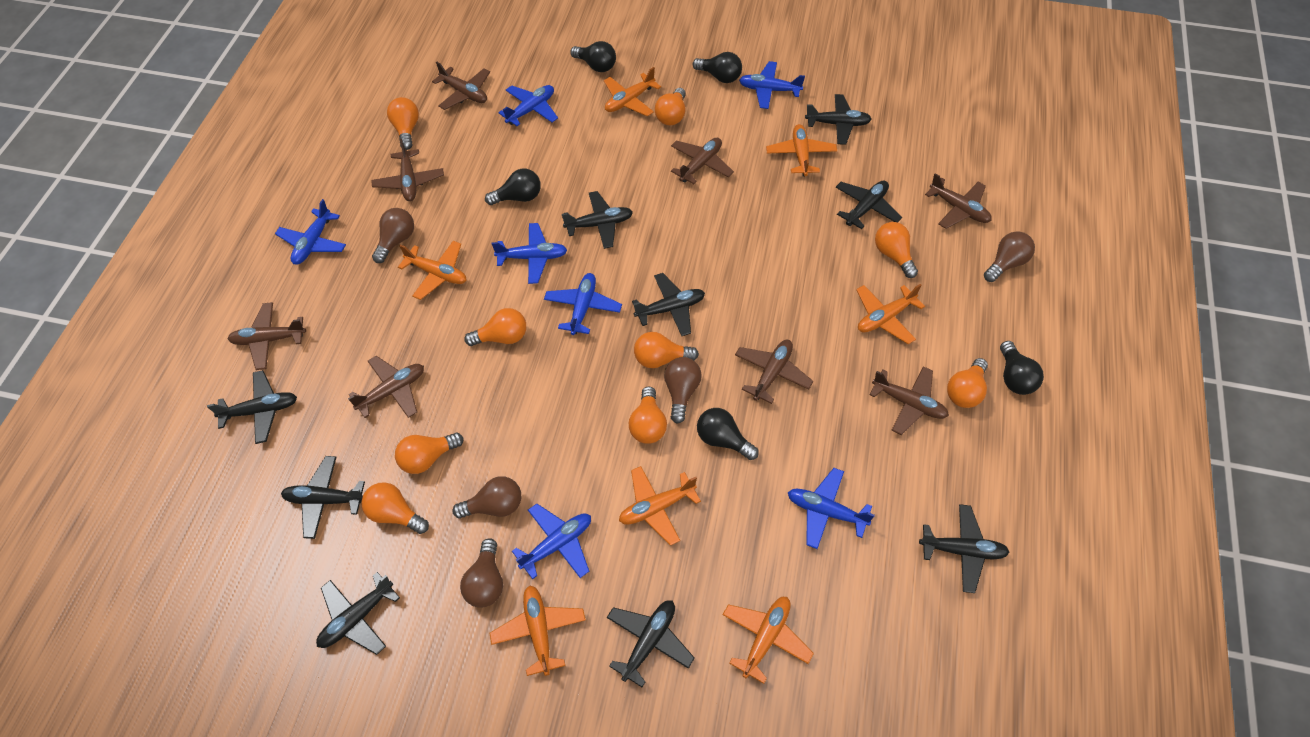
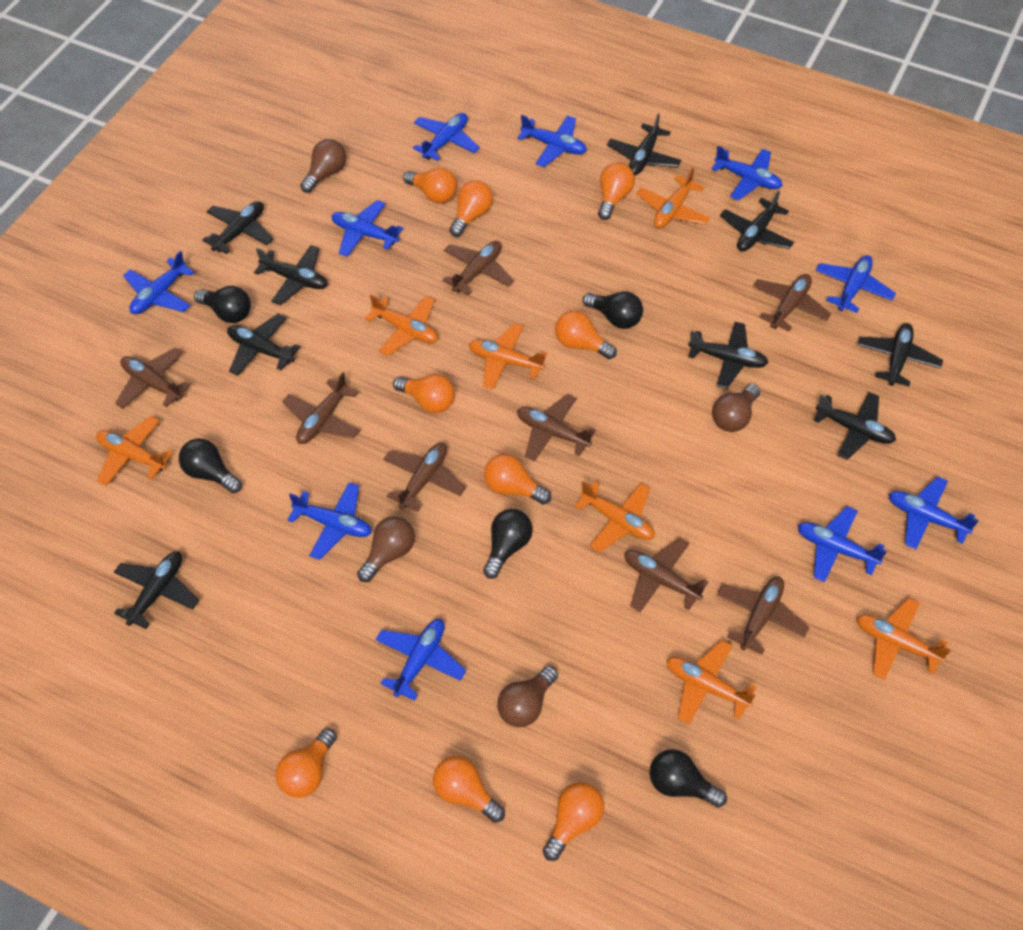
blue plane: 7 -> 10
brown light bulb: 5 -> 4

